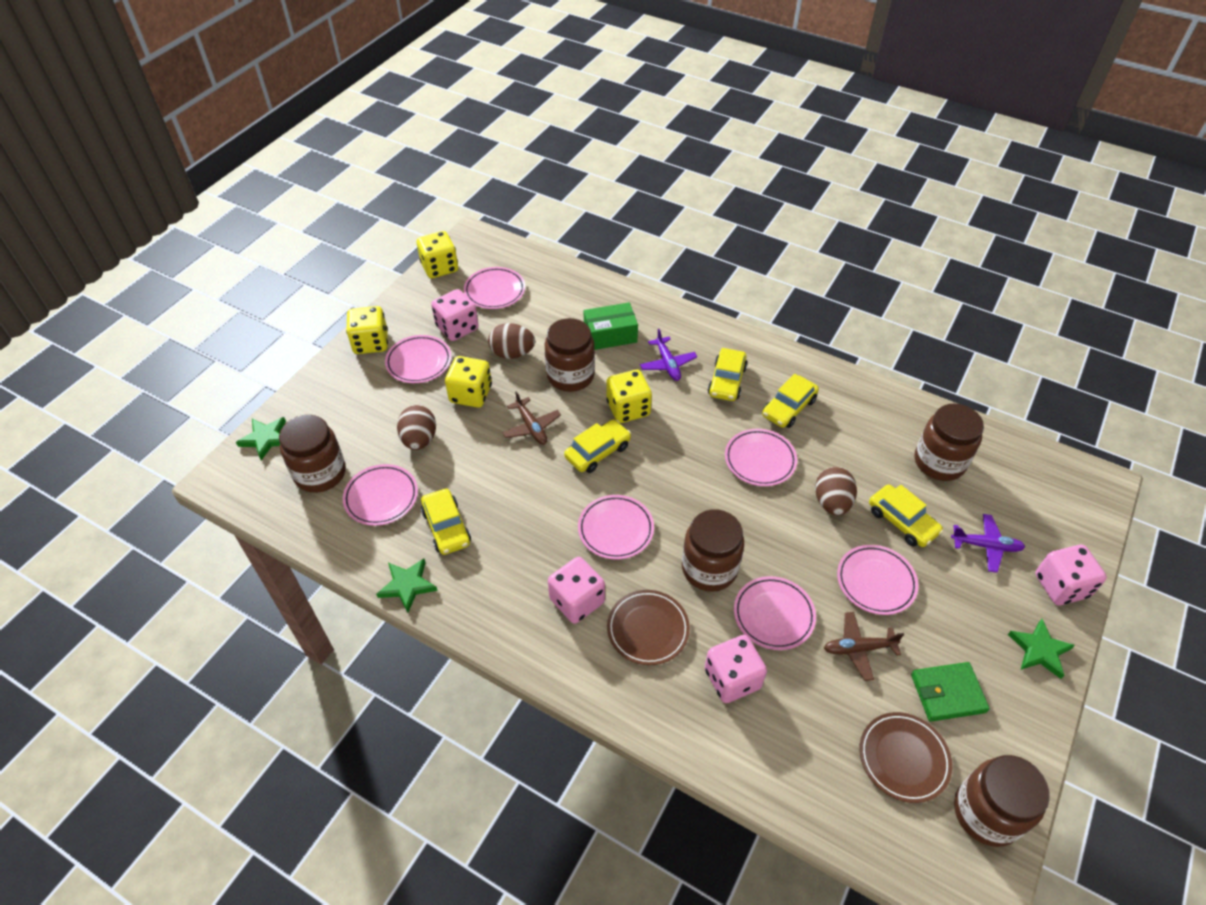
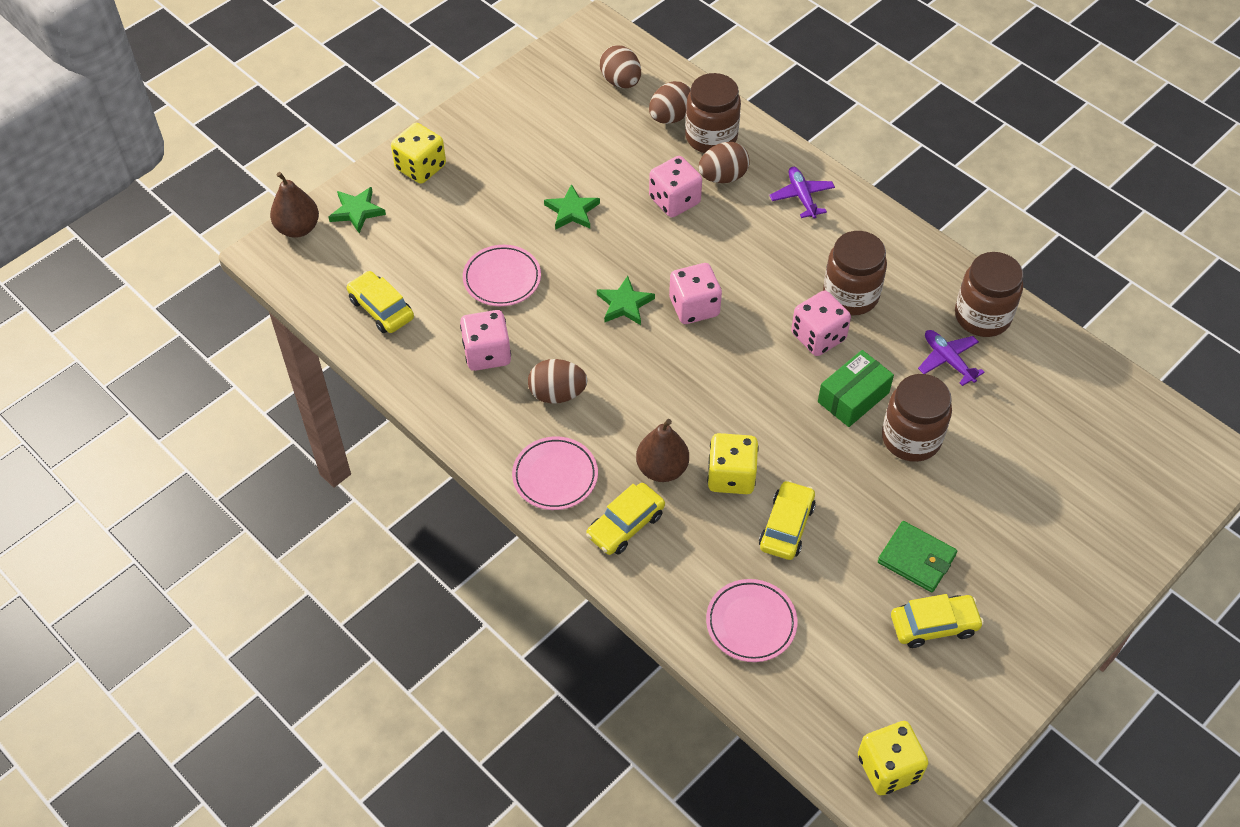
brown egg: 3 -> 4
brown jar: 5 -> 4
brown pear: 0 -> 2
brown plane: 2 -> 0
brown plate: 2 -> 0
pink plate: 7 -> 3
yellow car: 5 -> 4
yellow dice: 4 -> 3

